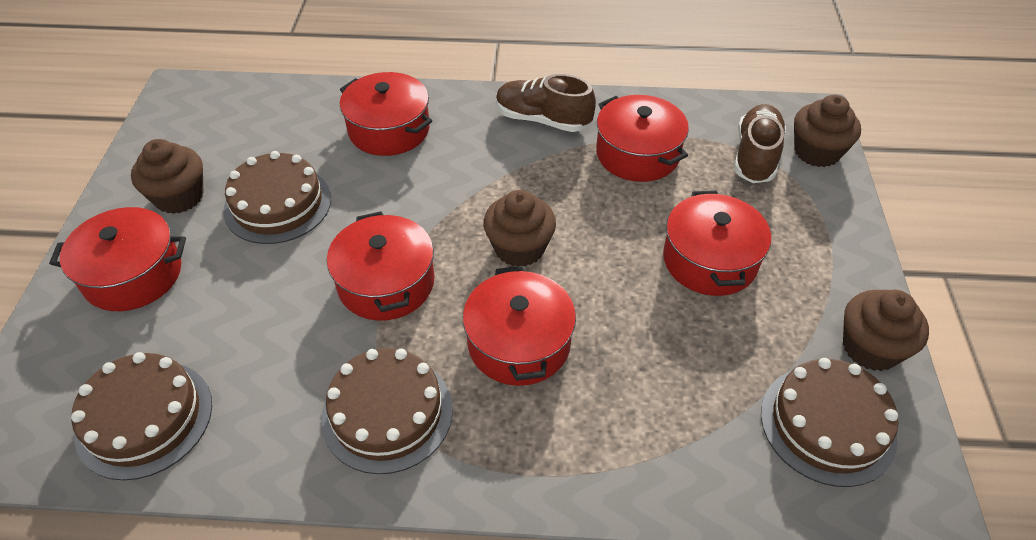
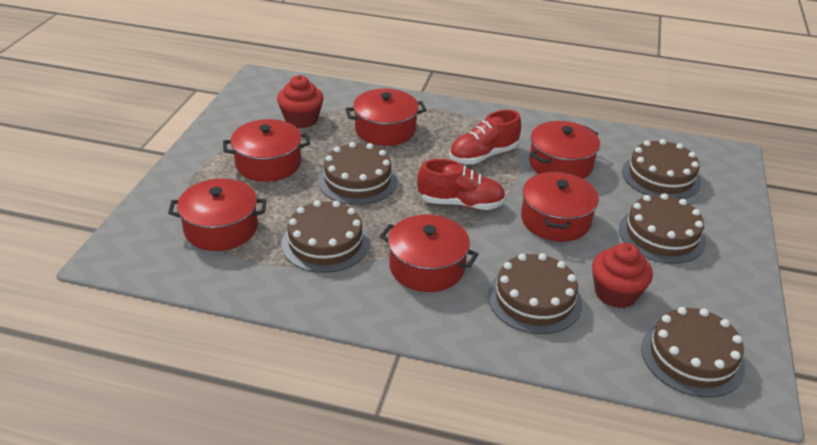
brown cake: 4 -> 6
brown cupcake: 4 -> 0
brown shoe: 2 -> 0
red cupcake: 0 -> 2
red shoe: 0 -> 2

